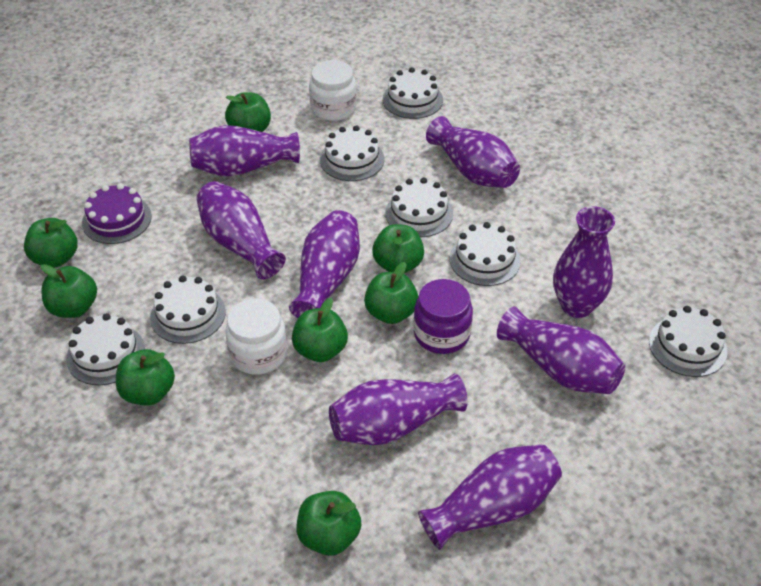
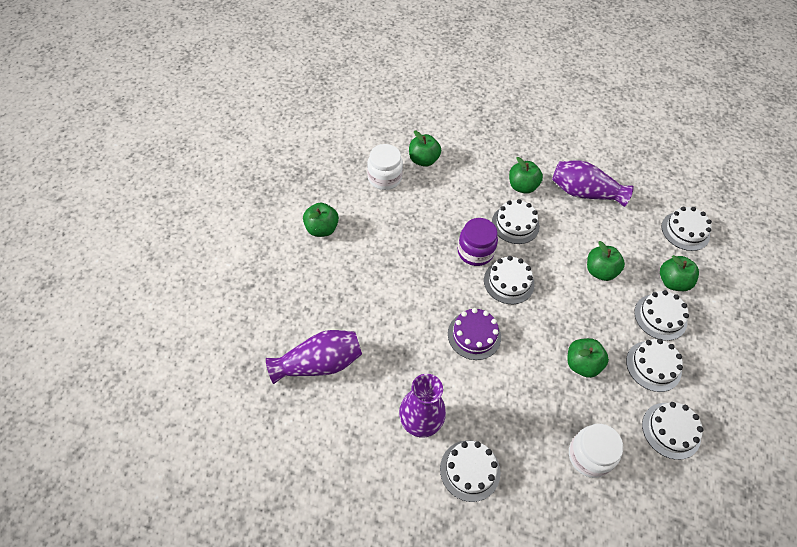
green apple: 8 -> 6
purple vase: 8 -> 3

